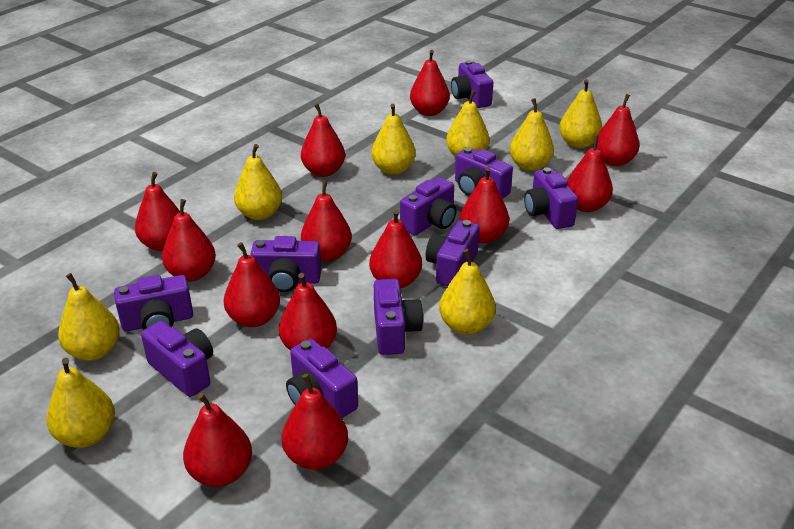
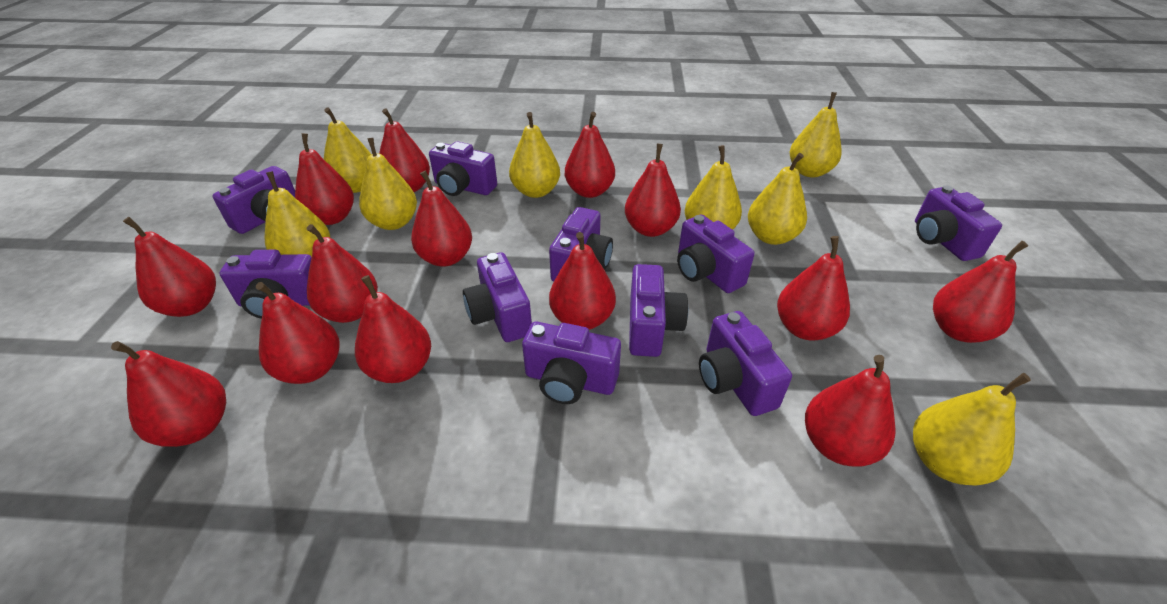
red pear: 13 -> 14

